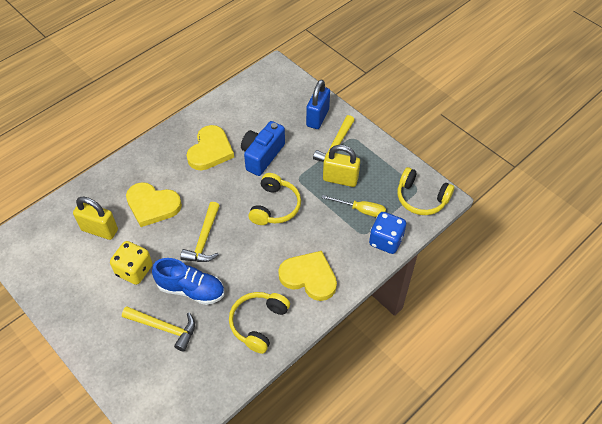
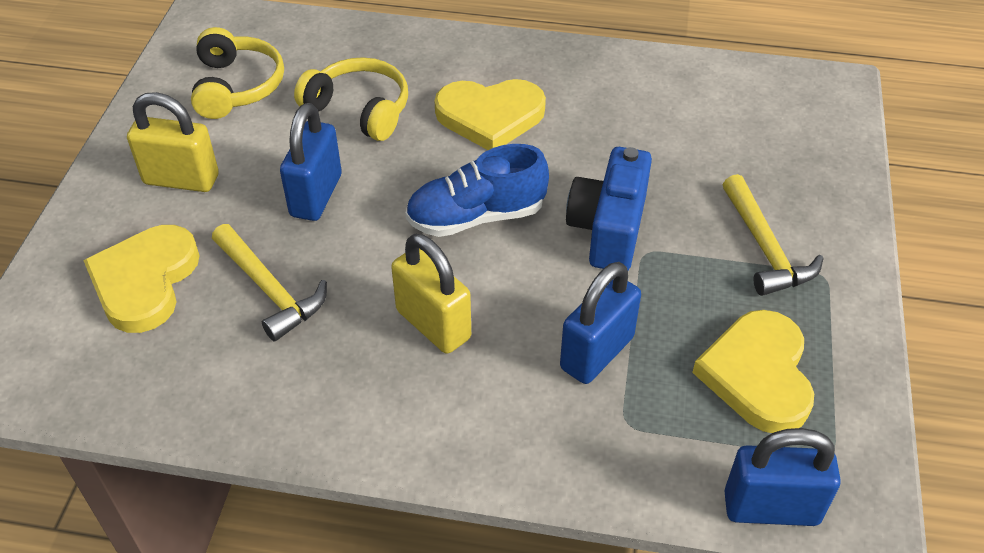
blue dice: 1 -> 0
blue padlock: 1 -> 3
yellow dice: 1 -> 0
yellow hammer: 3 -> 2
yellow headphones: 3 -> 2
yellow screwdriver: 1 -> 0

